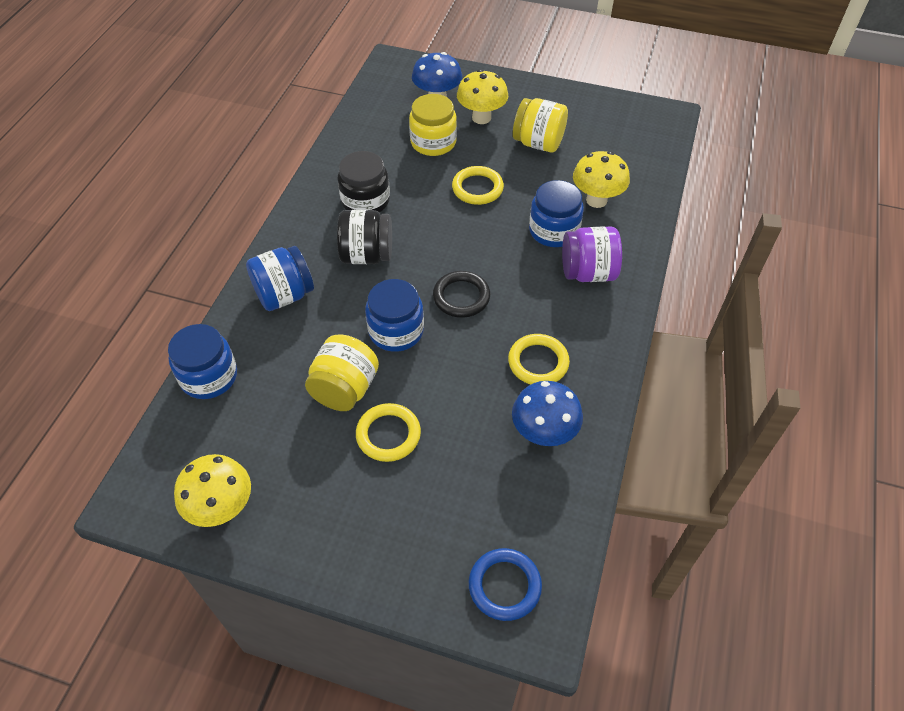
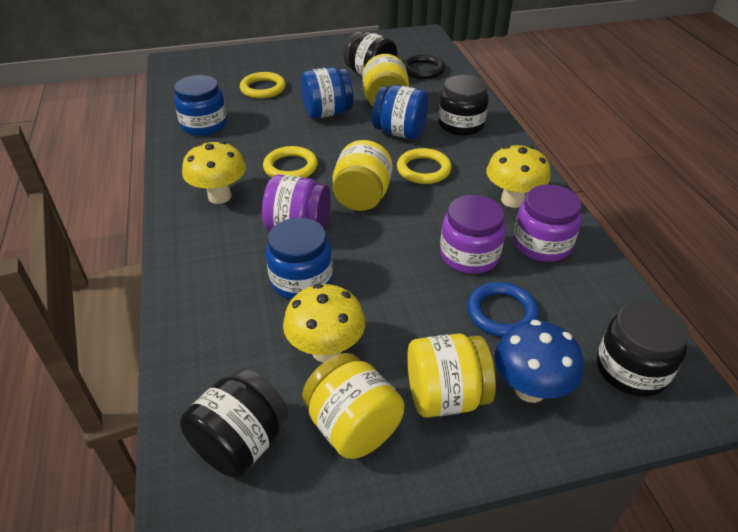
black jar: 2 -> 4
blue mushroom: 2 -> 1
purple jar: 1 -> 3
yellow jar: 3 -> 4

